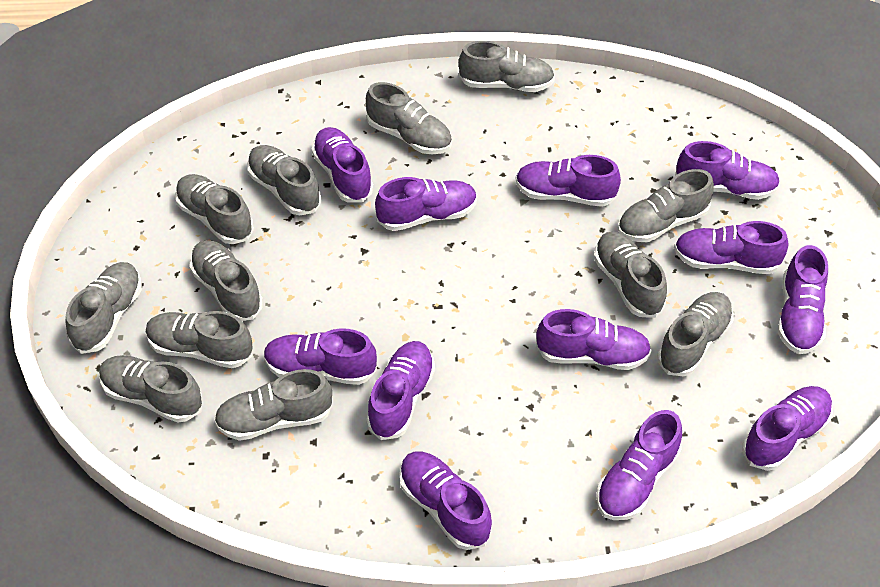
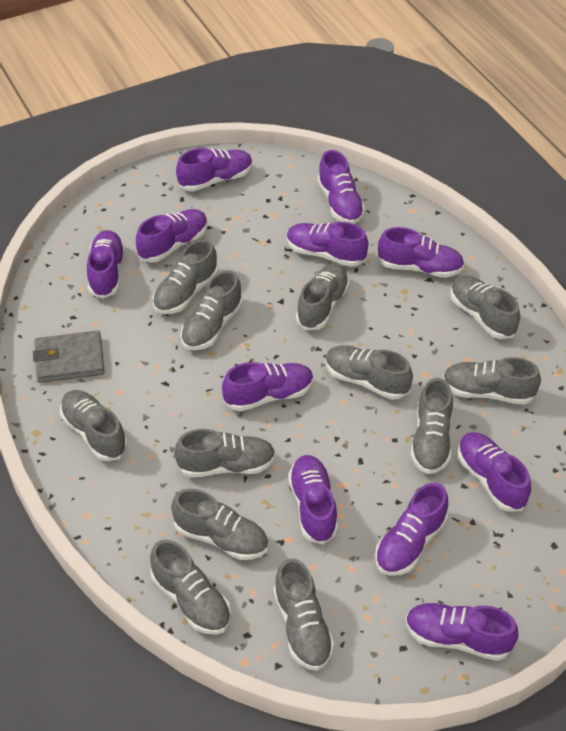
grey wallet: 0 -> 1
purple shoe: 12 -> 11

